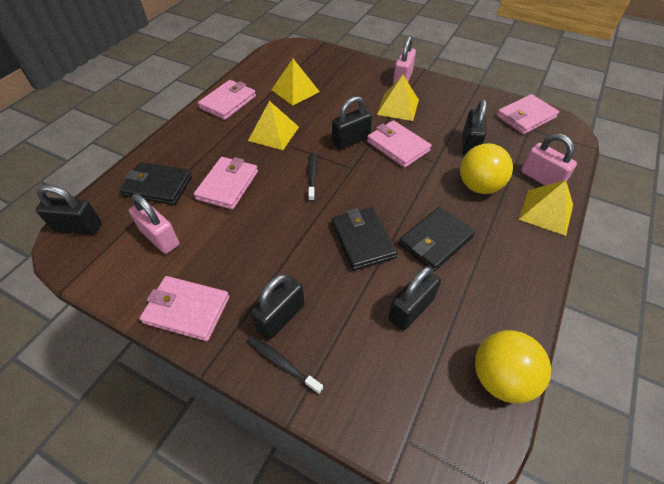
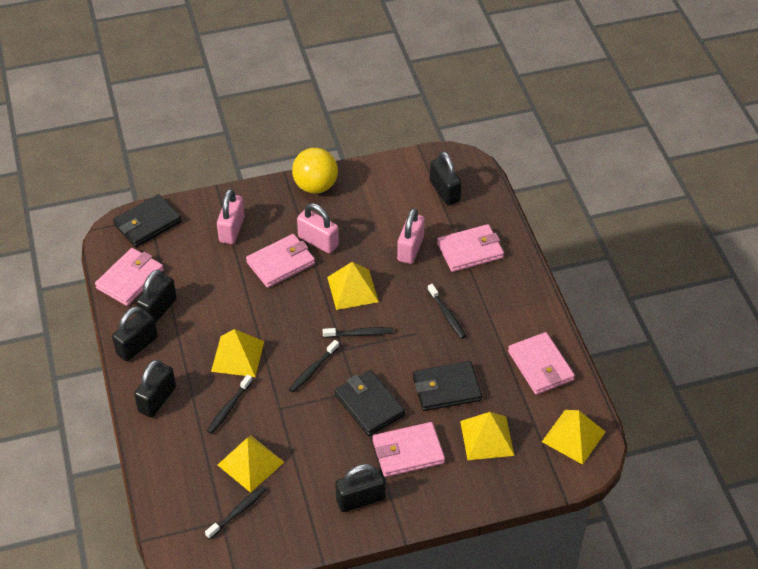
black toothbrush: 2 -> 5
yellow ball: 2 -> 1
yellow pyramid: 4 -> 5

